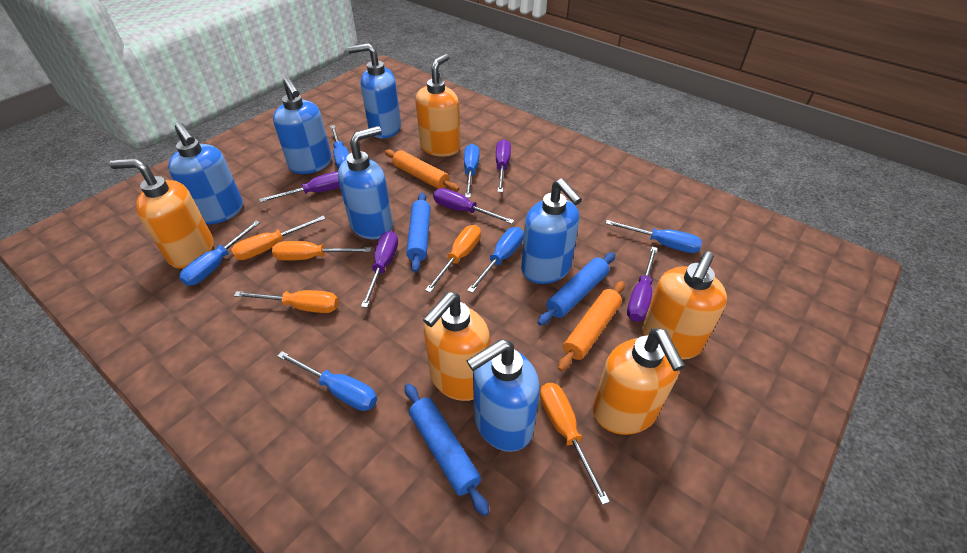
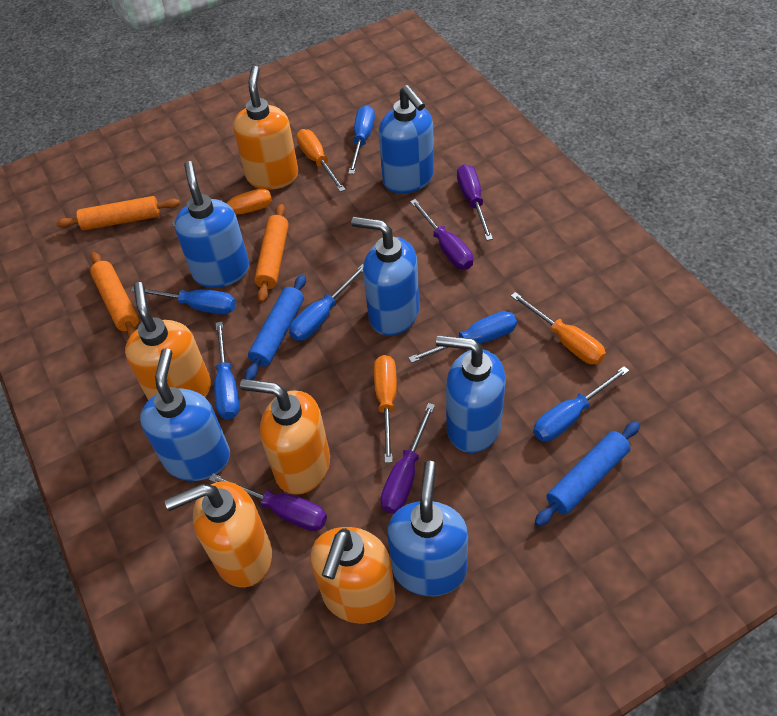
blue rolling pin: 3 -> 2
orange rolling pin: 2 -> 3
orange screwdriver: 5 -> 4
purple screwdriver: 5 -> 4

